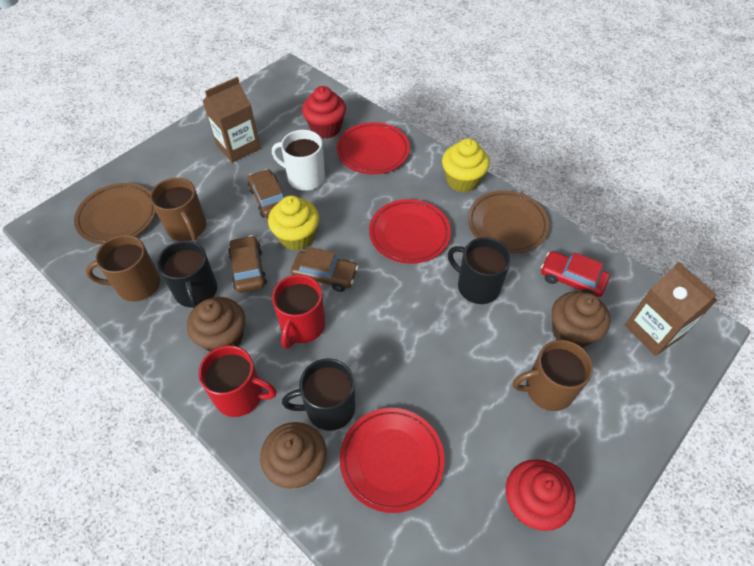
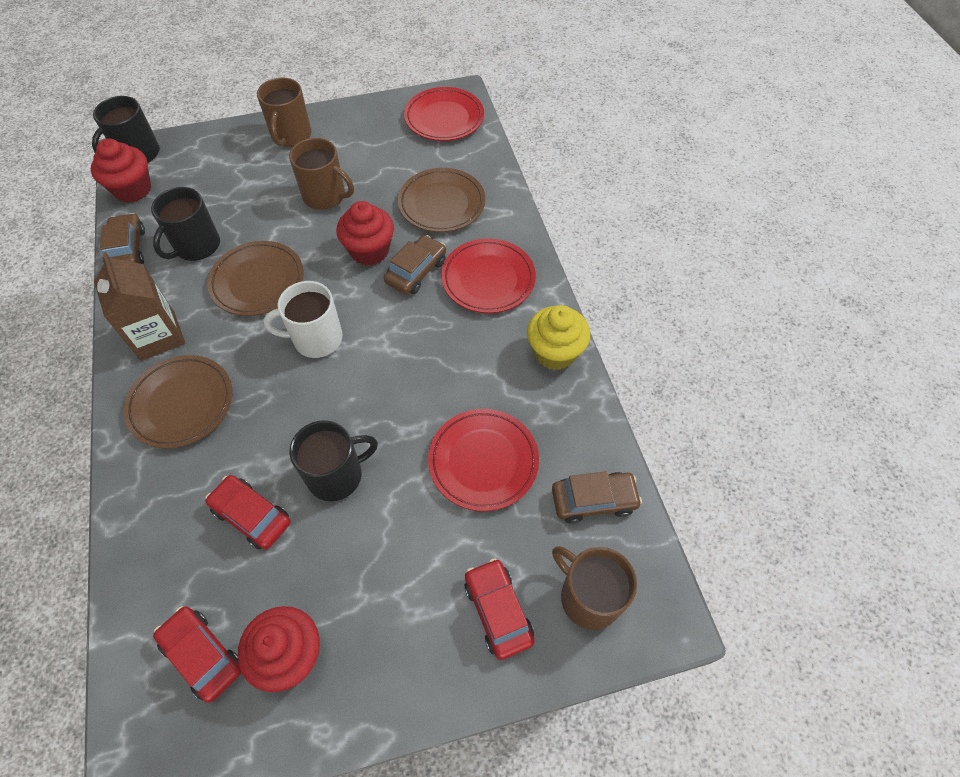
brown carton: 2 -> 1
brown cupcake: 3 -> 0
brown plate: 2 -> 3
red car: 1 -> 3
red cupcake: 2 -> 3
red mug: 2 -> 0
yellow cupcake: 2 -> 1

